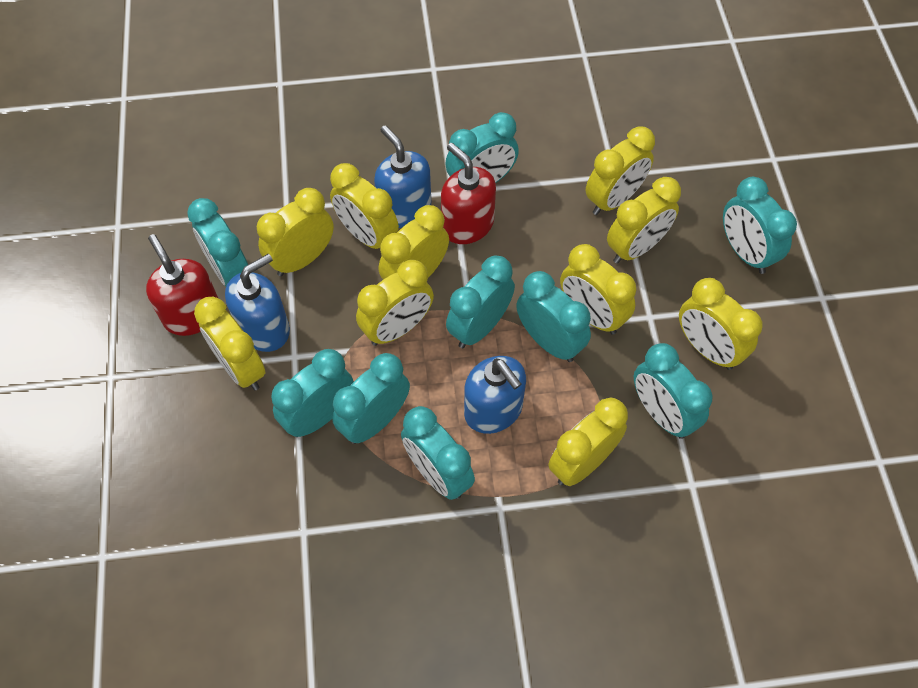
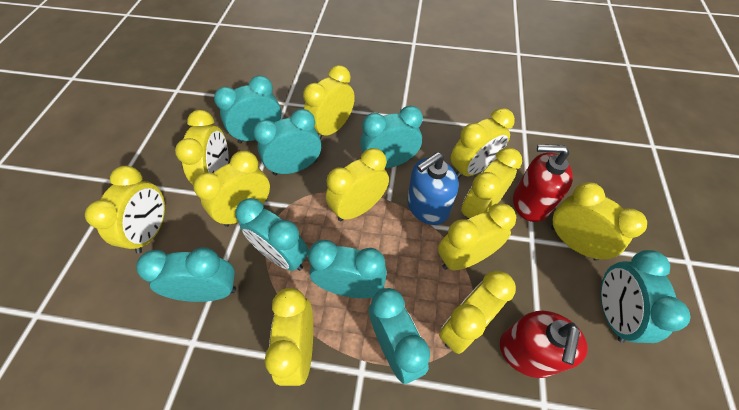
blue soap dispenser: 3 -> 1
turquoise clock: 9 -> 8
yellow clock: 10 -> 11

